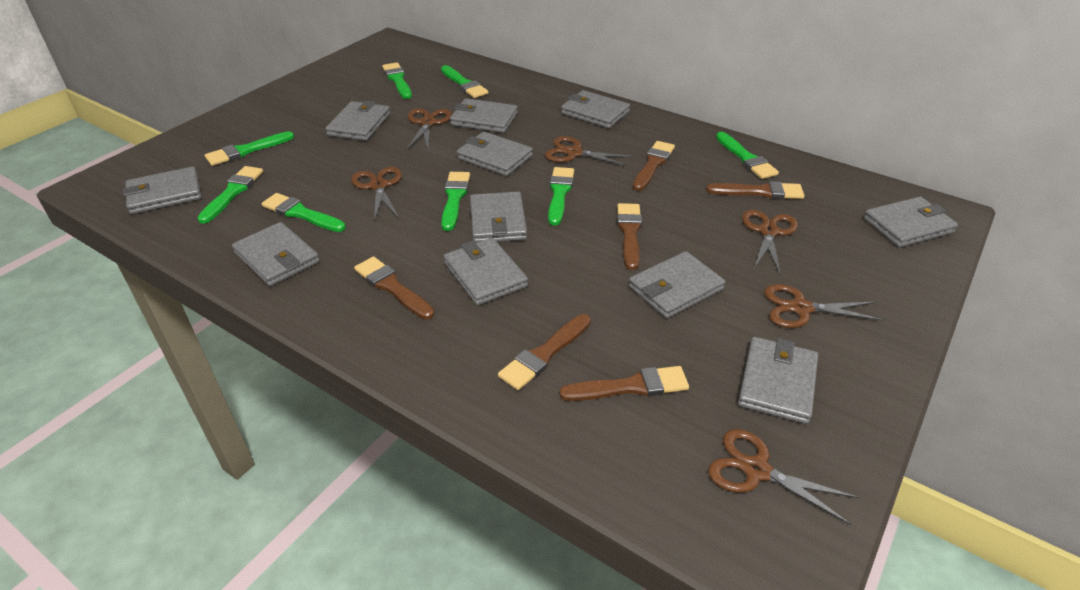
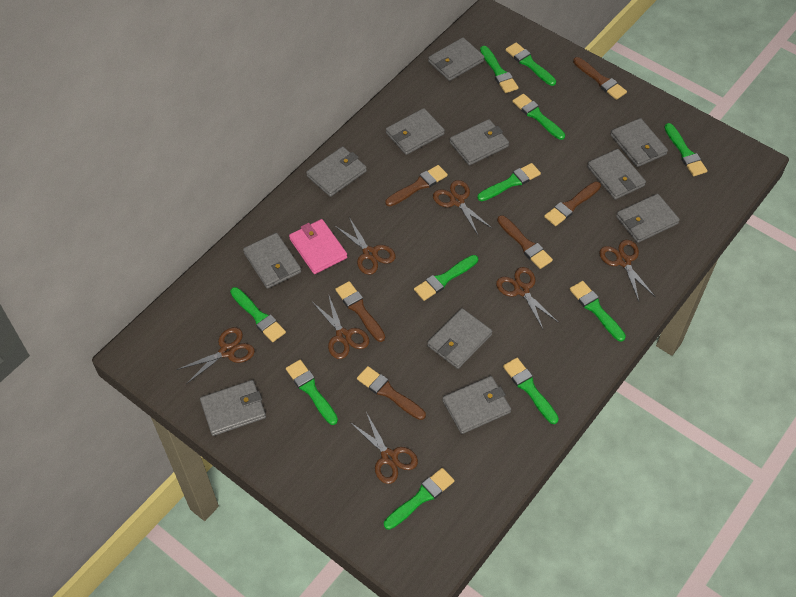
brown scissors: 6 -> 7
green brush: 8 -> 11
pink wallet: 0 -> 1

